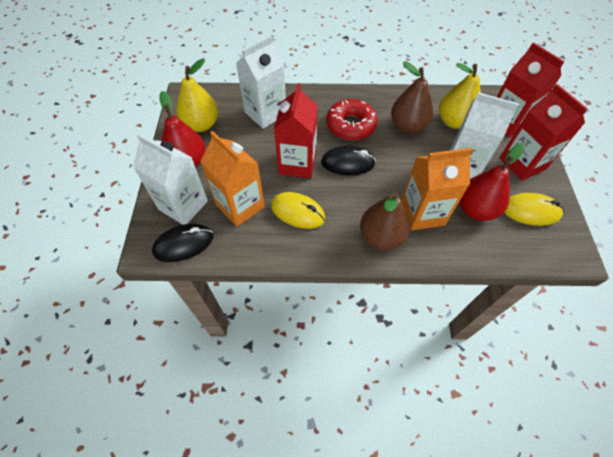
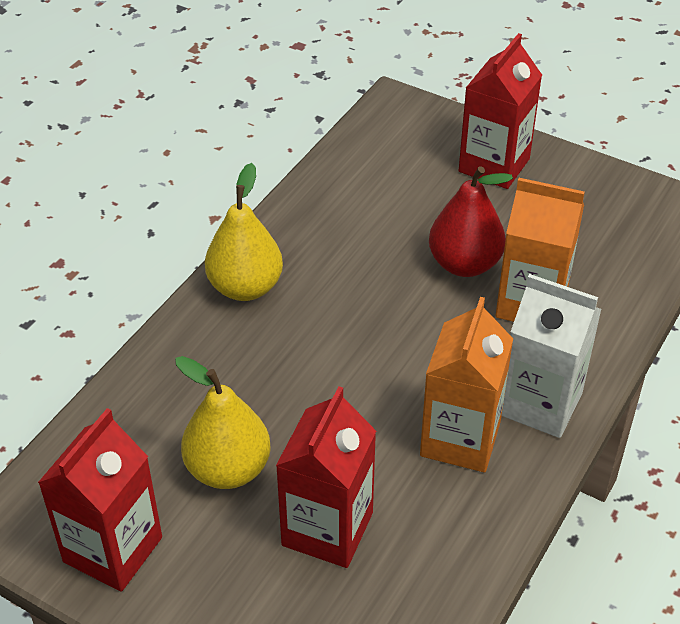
black mouse: 2 -> 0
brown pear: 2 -> 0
red donut: 1 -> 0
red pear: 2 -> 1
white carton: 3 -> 1
yellow mouse: 2 -> 0

